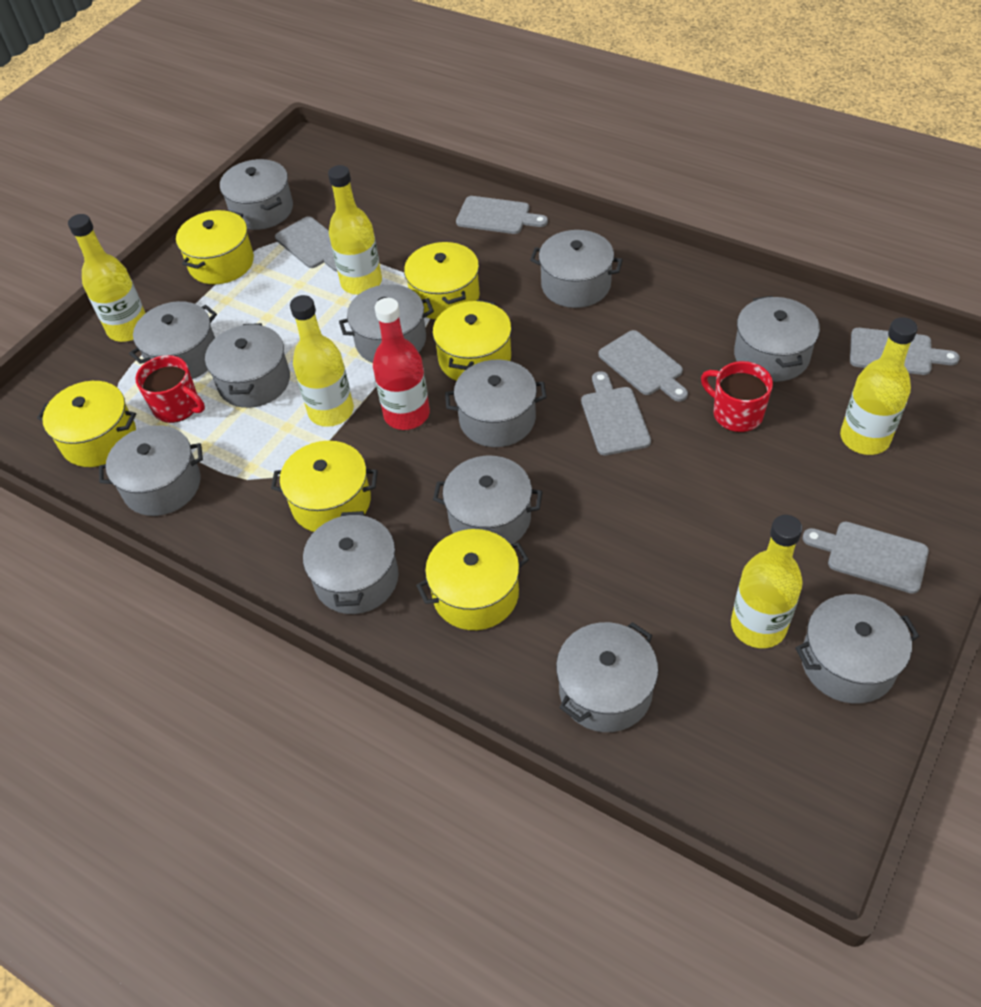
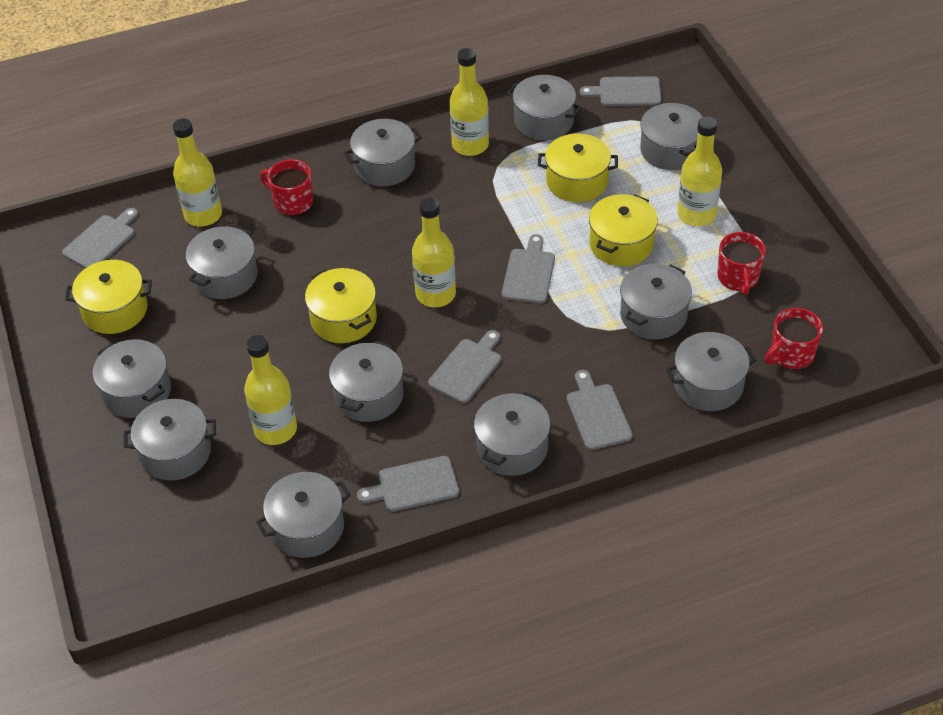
grey pot: 12 -> 11
red bottle: 1 -> 0
red mug: 2 -> 3
yellow pot: 6 -> 4

